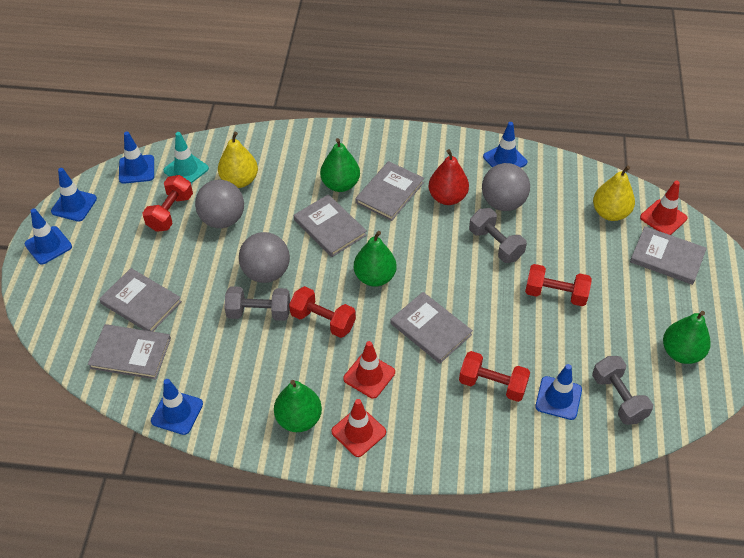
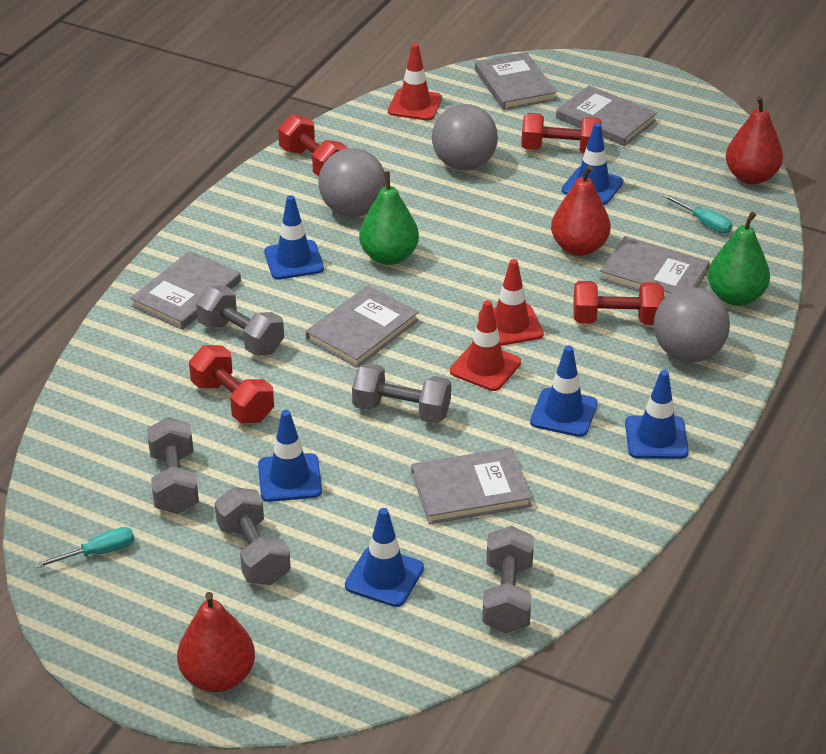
green pear: 4 -> 2
grey dumbbell: 3 -> 5
red pear: 1 -> 3
turquoise screwdriver: 0 -> 2
turquoise traffic cone: 1 -> 0
yellow pear: 2 -> 0

